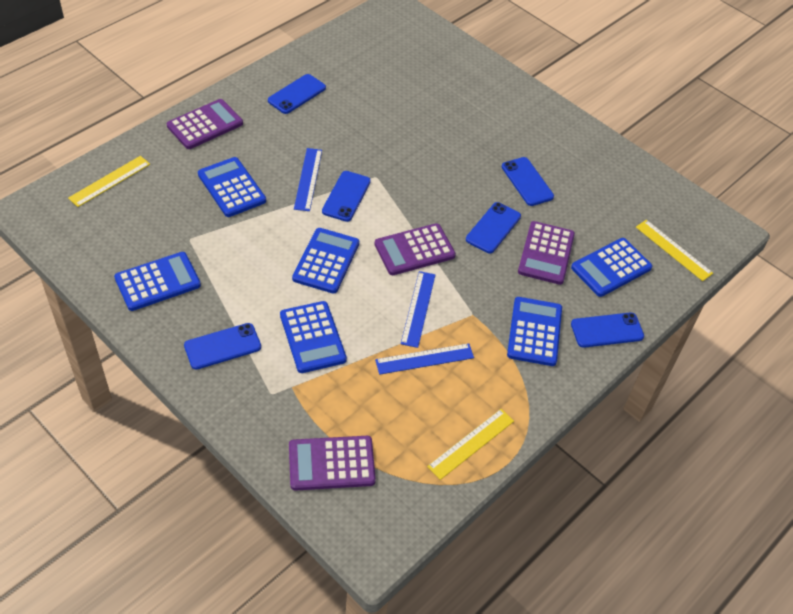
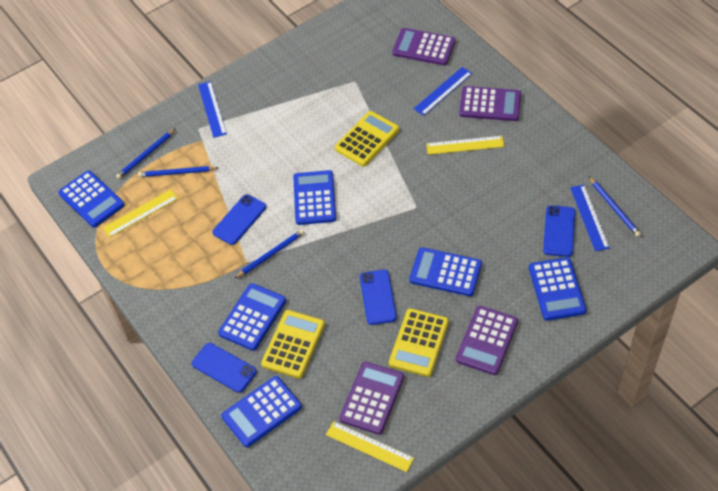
blue pencil: 0 -> 4
blue phone: 6 -> 4
yellow calculator: 0 -> 3

